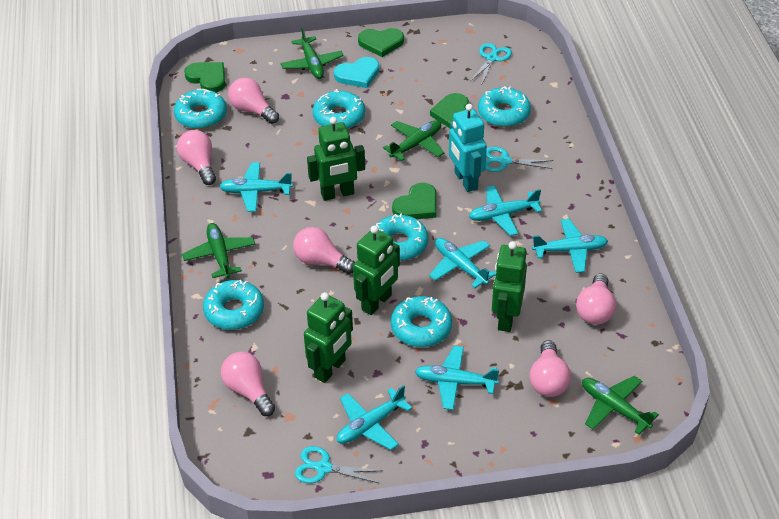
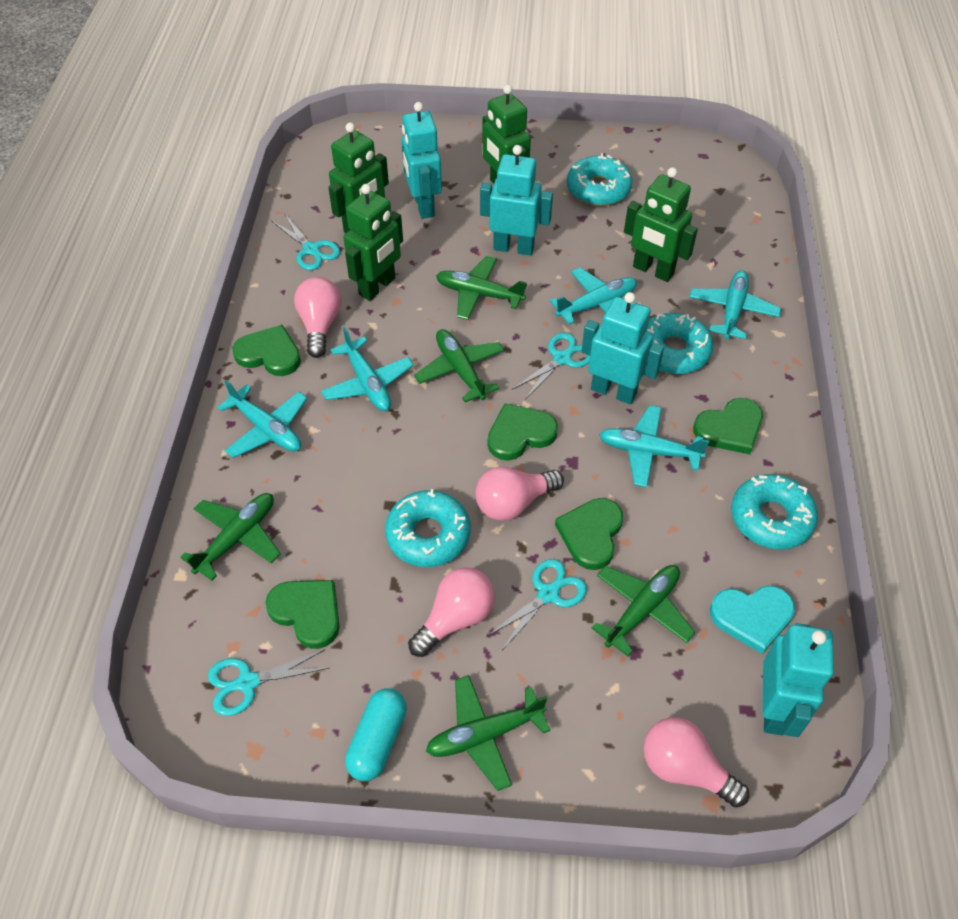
green heart: 4 -> 5
green plane: 4 -> 5
pink light bulb: 6 -> 4
turquoise capsule: 0 -> 1
turquoise donut: 6 -> 4
turquoise plane: 6 -> 5
turquoise robot: 1 -> 4
turquoise scissors: 3 -> 4

